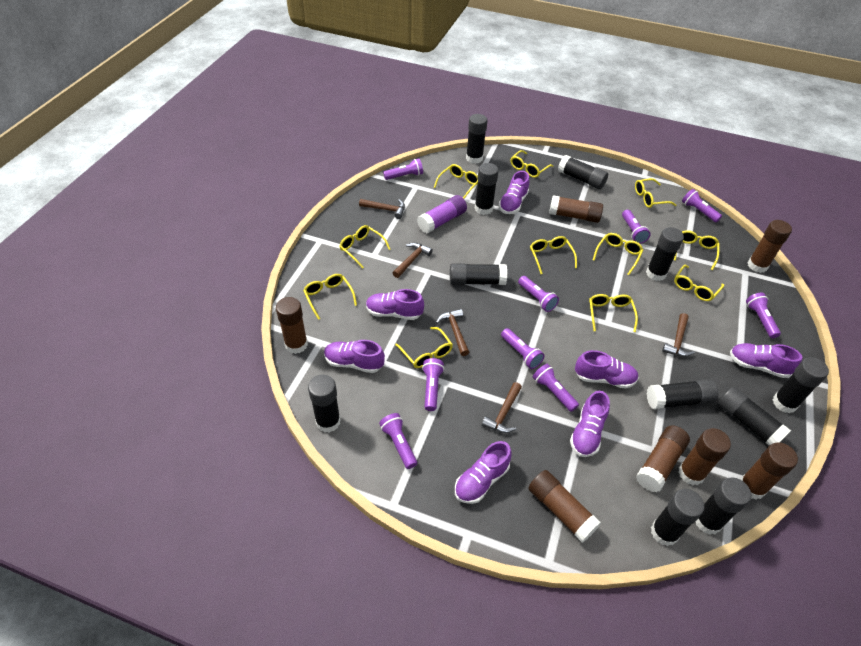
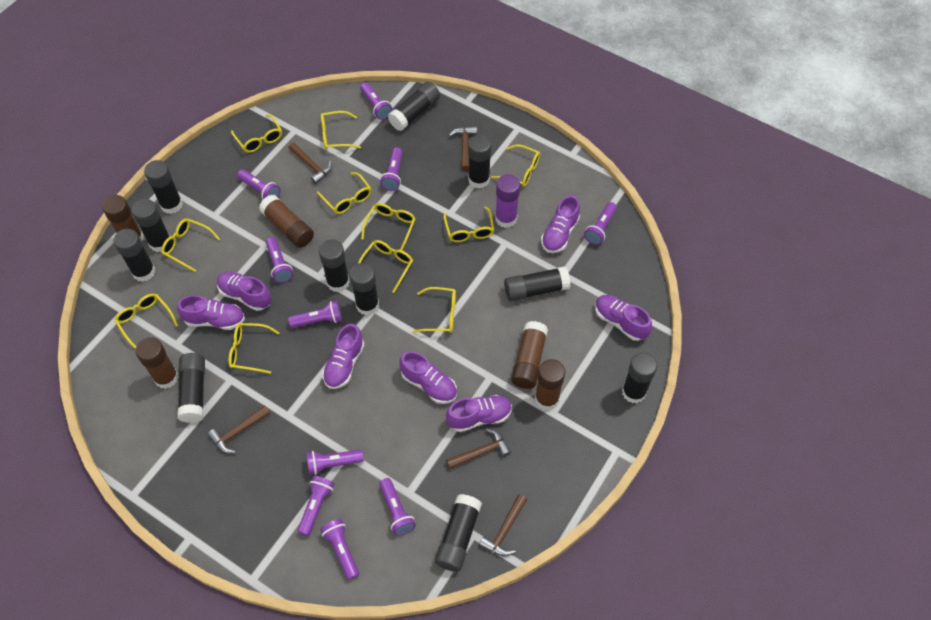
brown glue stick: 7 -> 5
purple flashlight: 9 -> 10

